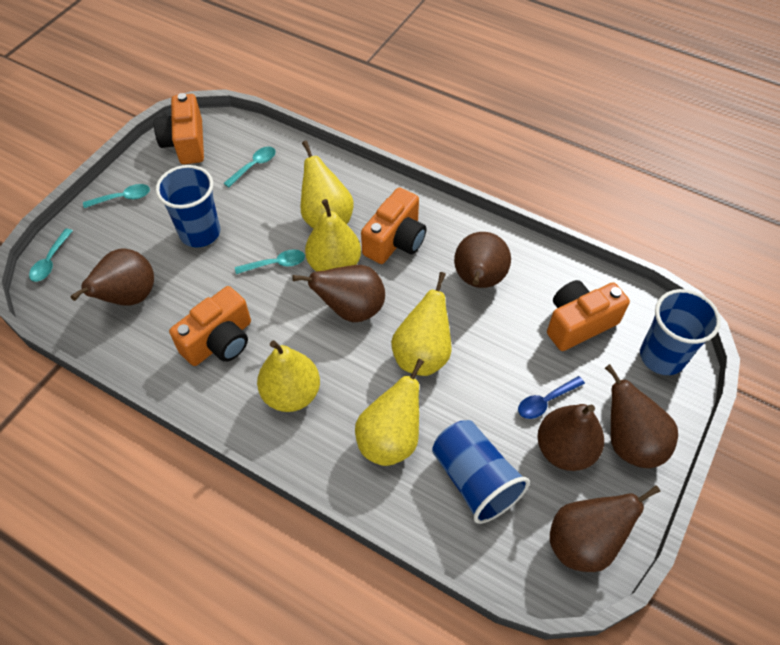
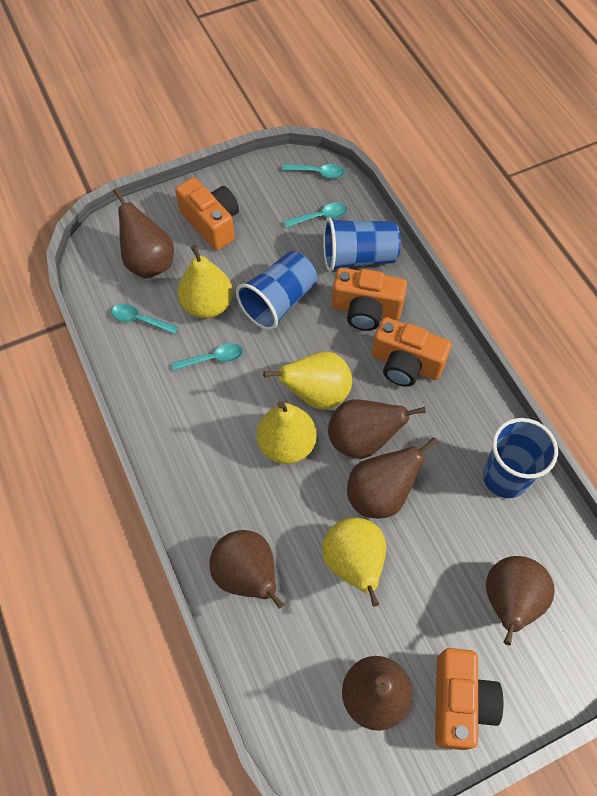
blue spoon: 1 -> 0
yellow pear: 5 -> 4

